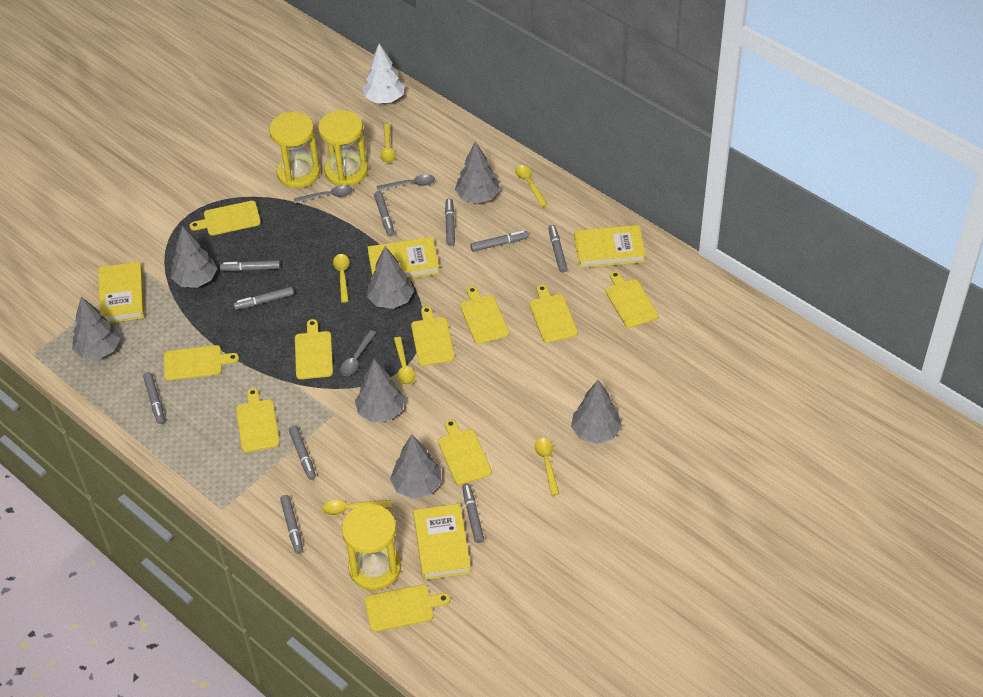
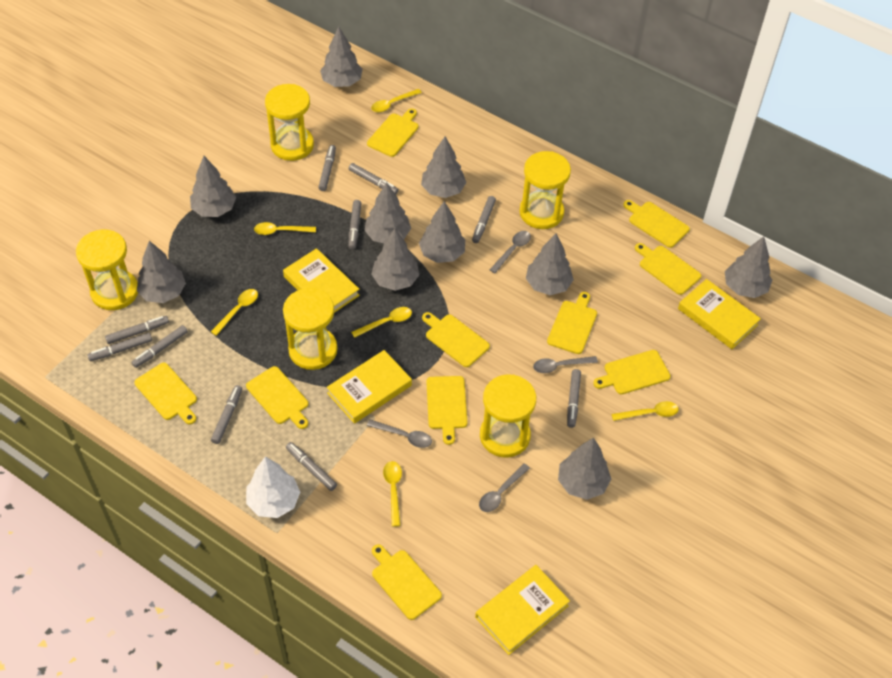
grey spoon: 3 -> 4
grey tree: 7 -> 10
yellow hourglass: 3 -> 5

